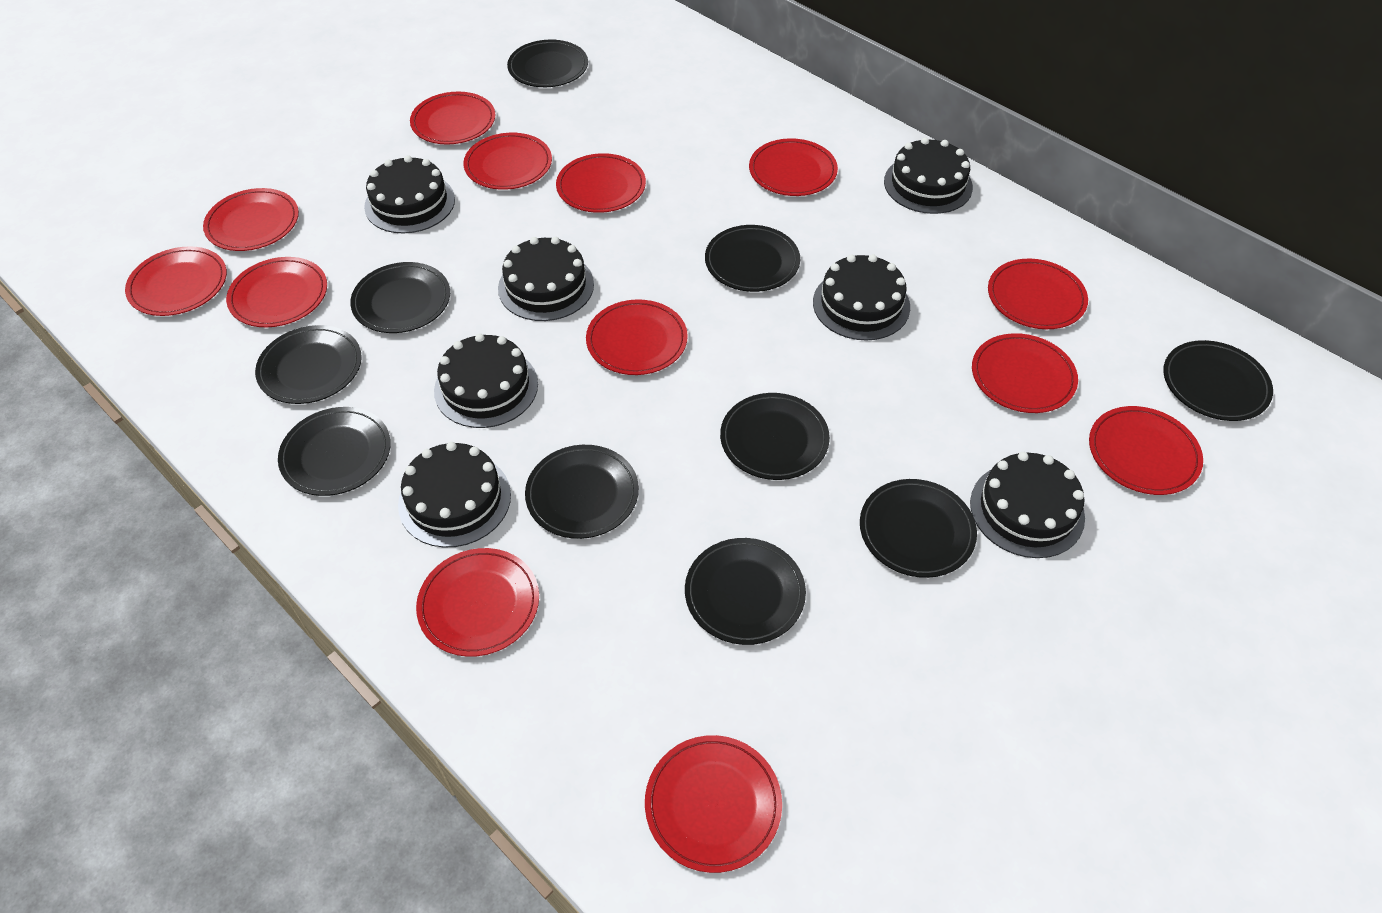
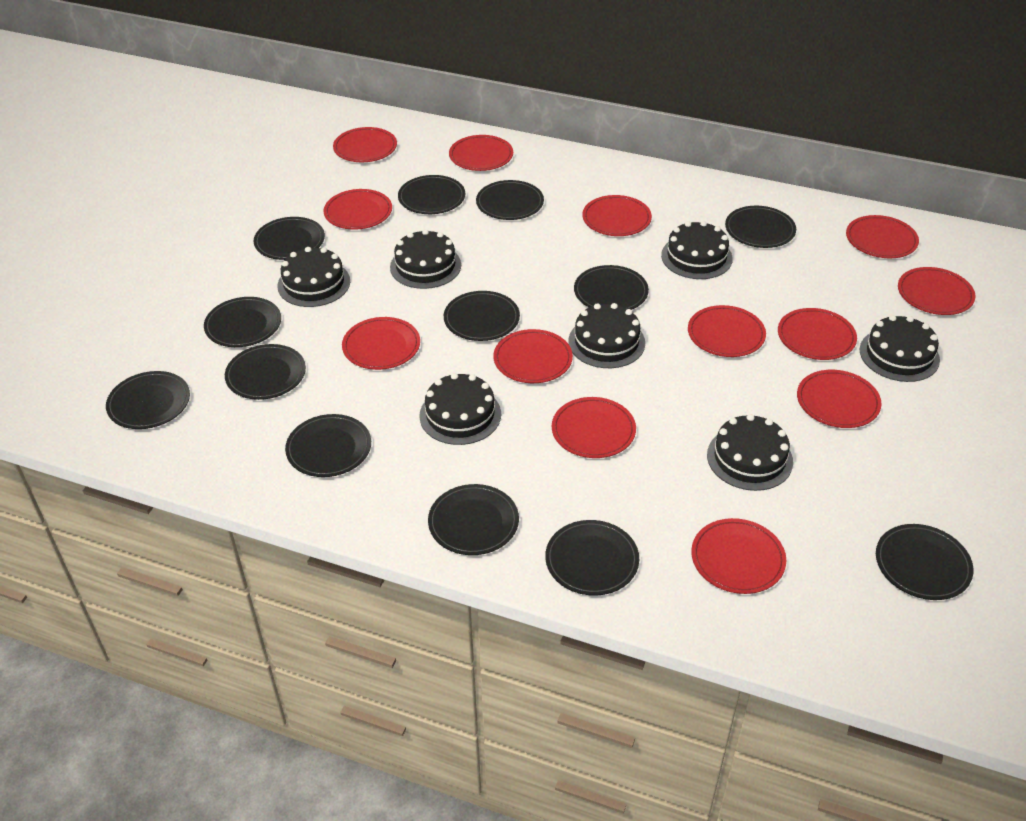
black plate: 10 -> 13

